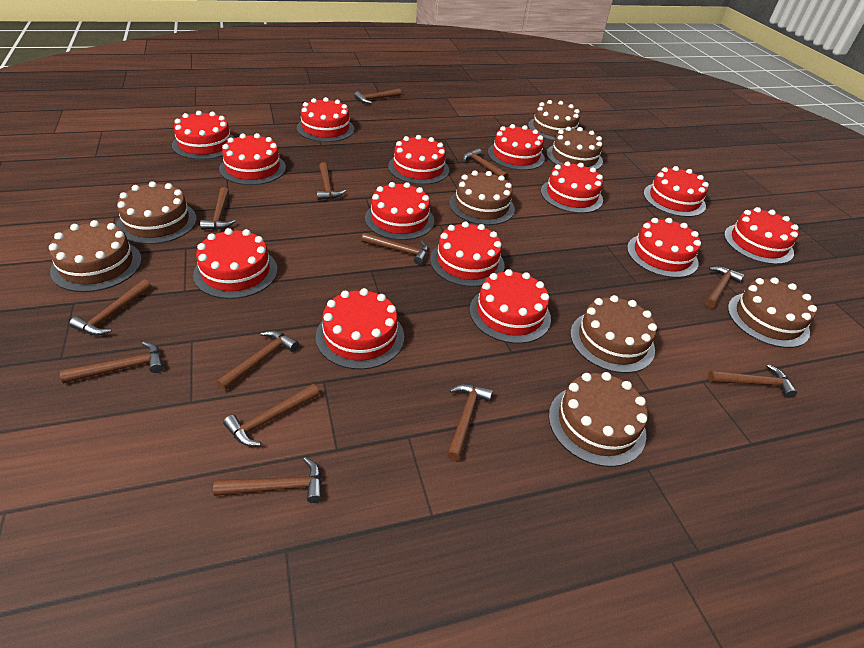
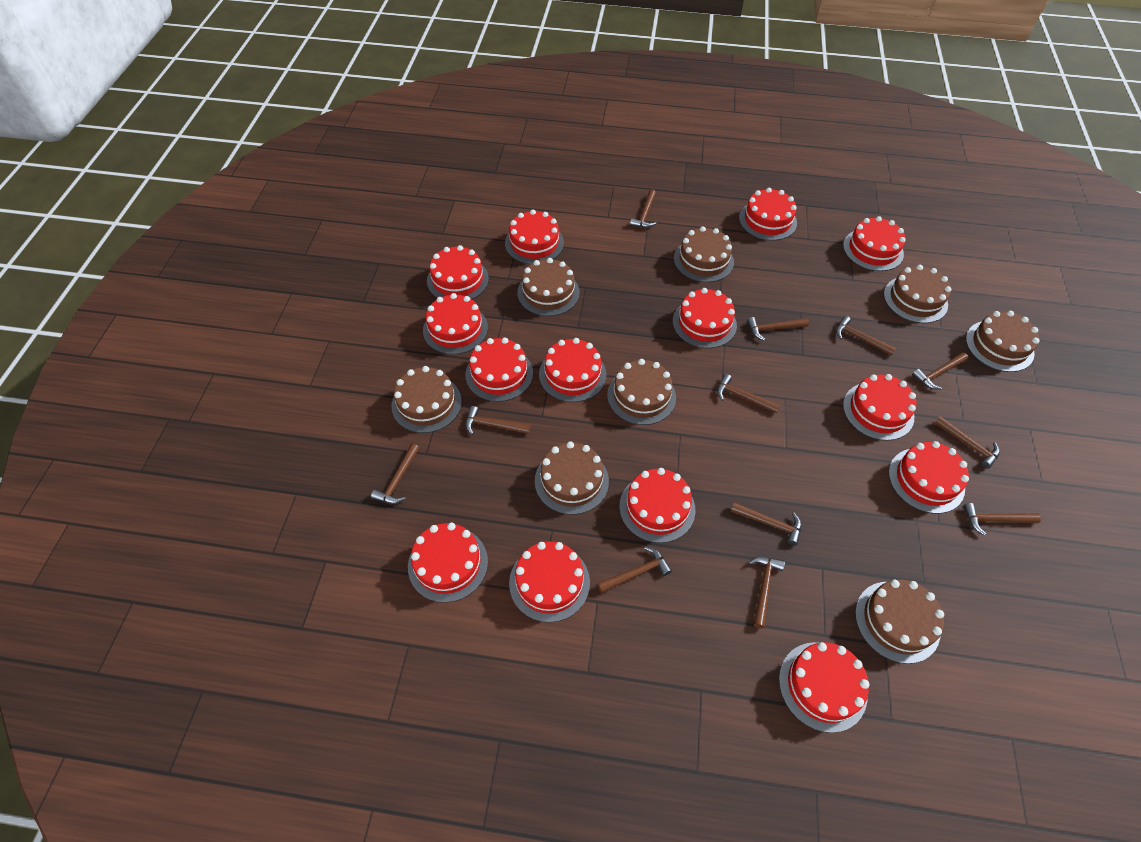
brown hammer: 13 -> 12

